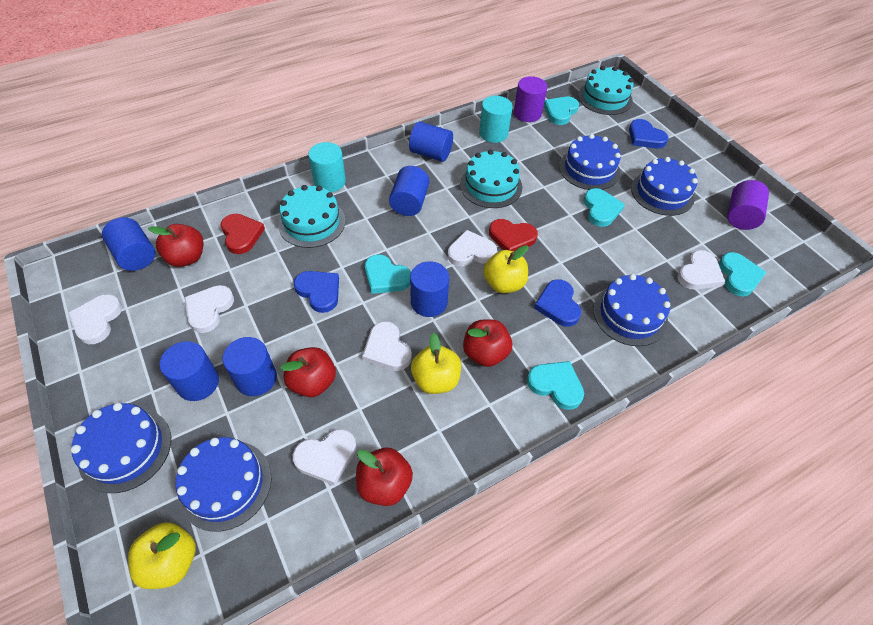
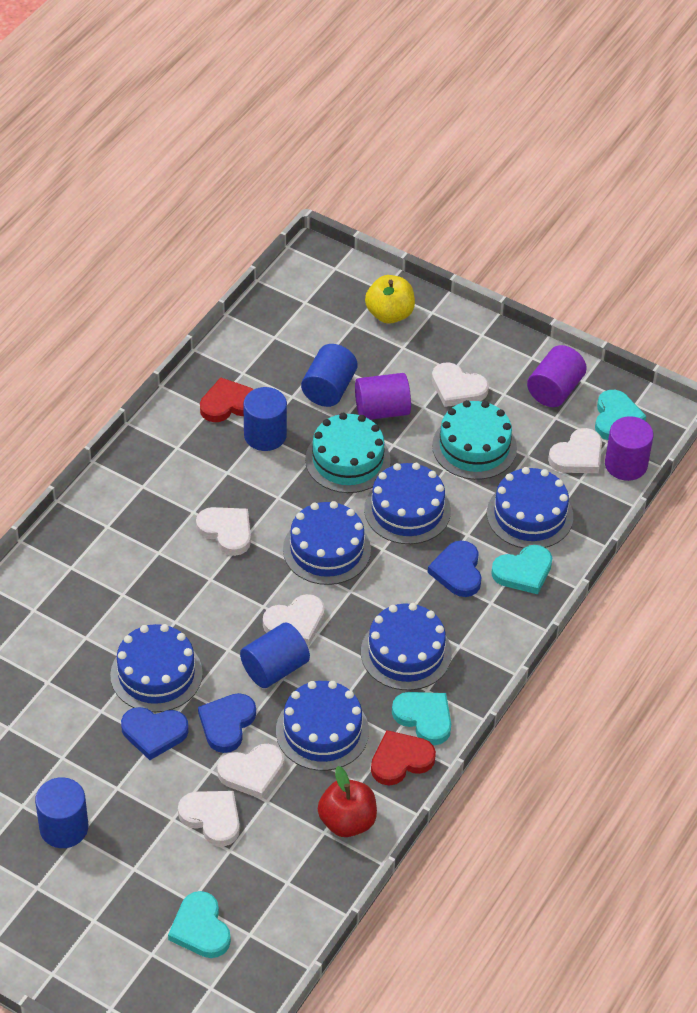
blue cake: 5 -> 6
blue cylinder: 6 -> 4
purple cylinder: 2 -> 3
red apple: 4 -> 1
turquoise cake: 3 -> 2
turquoise cylinder: 2 -> 0
turquoise heart: 5 -> 4
yellow apple: 3 -> 1

